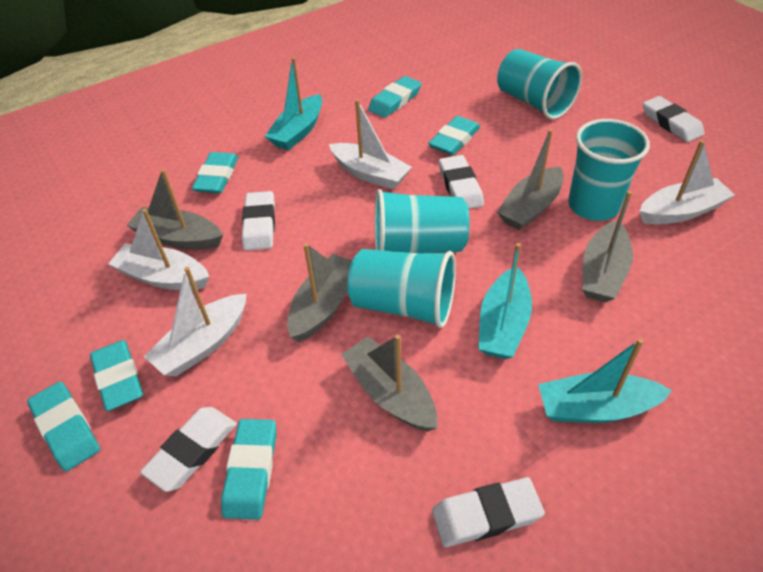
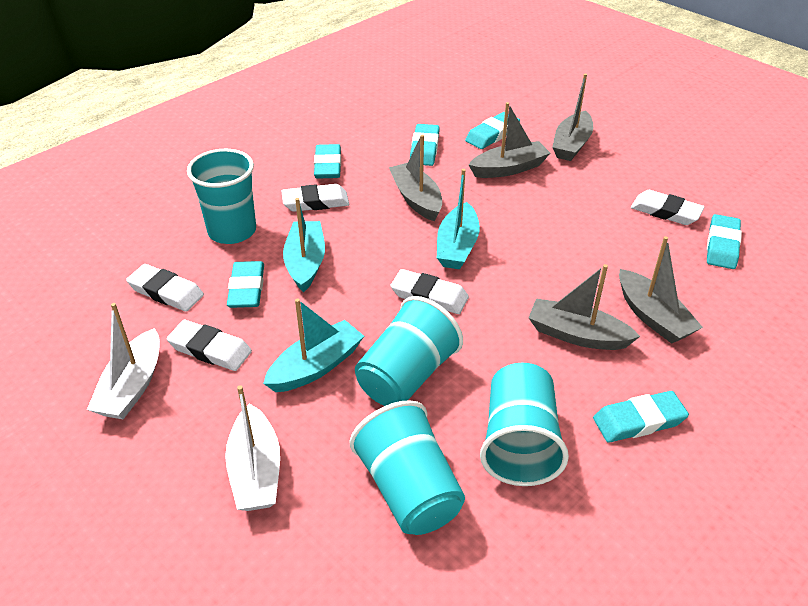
white boat: 4 -> 2

